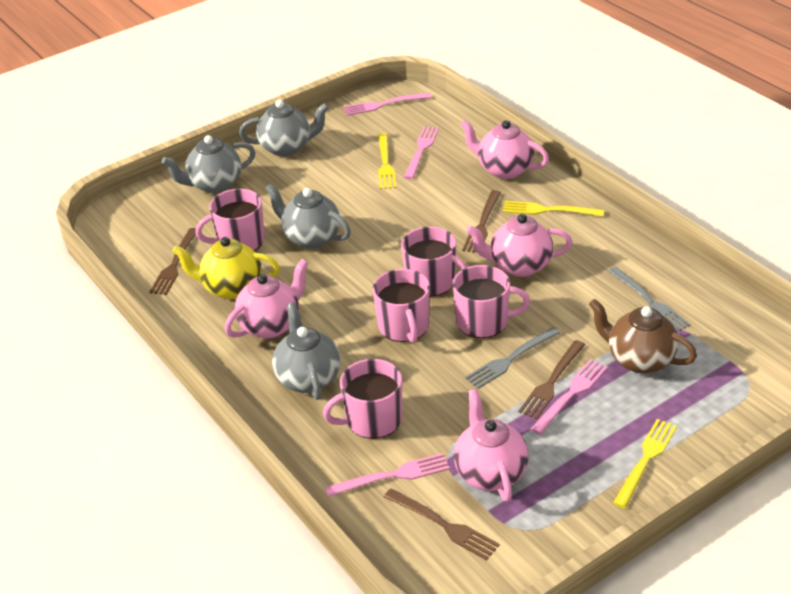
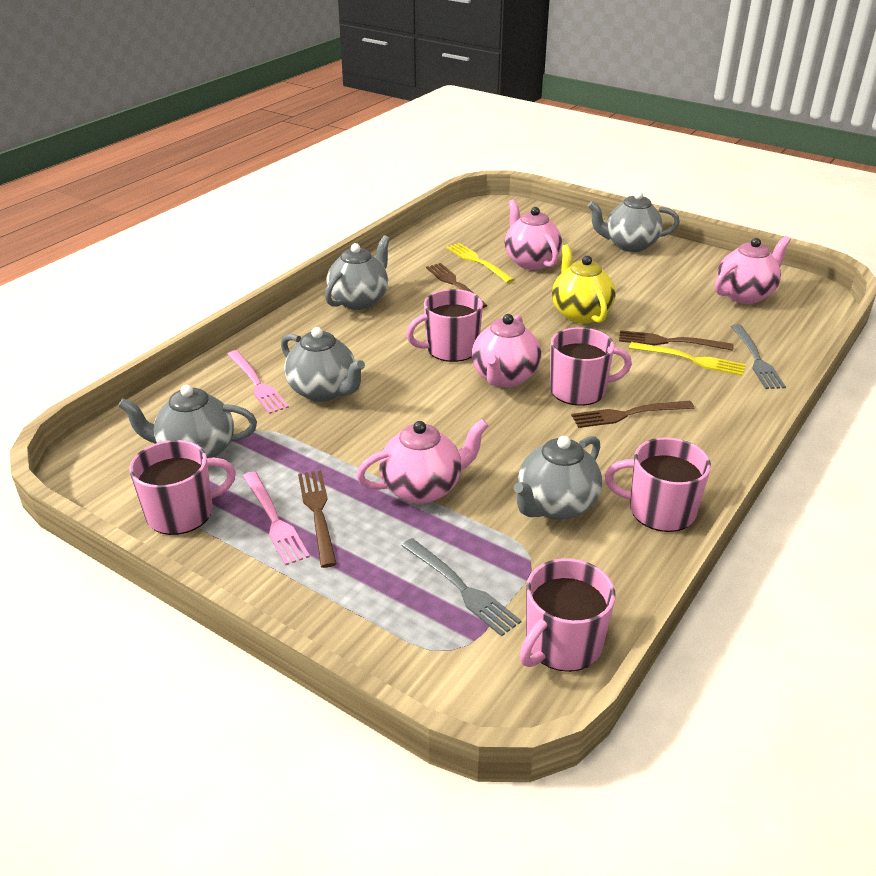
brown teapot: 1 -> 0
grey teapot: 4 -> 5
pink fork: 4 -> 2
yellow fork: 3 -> 2

